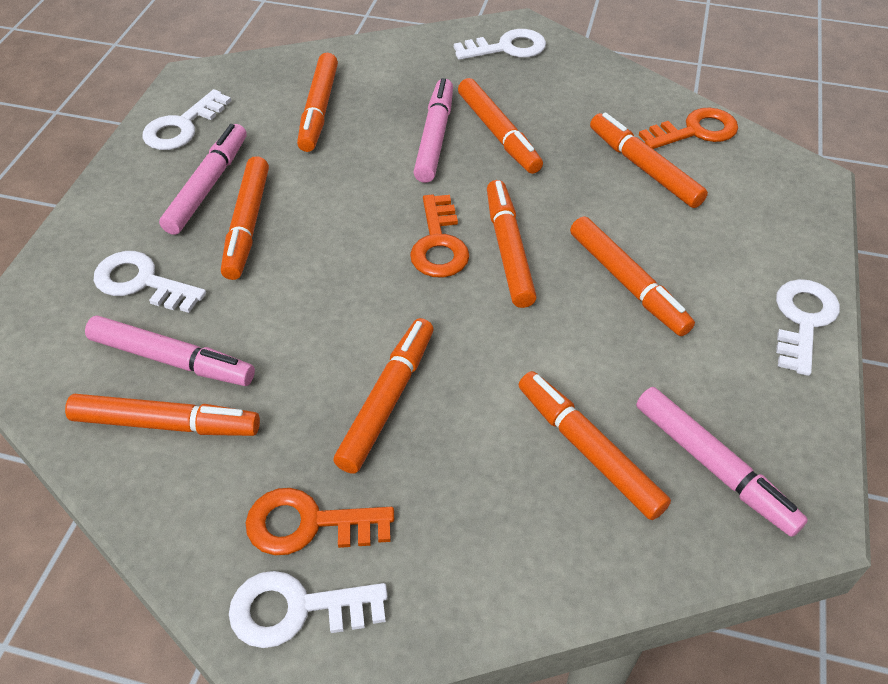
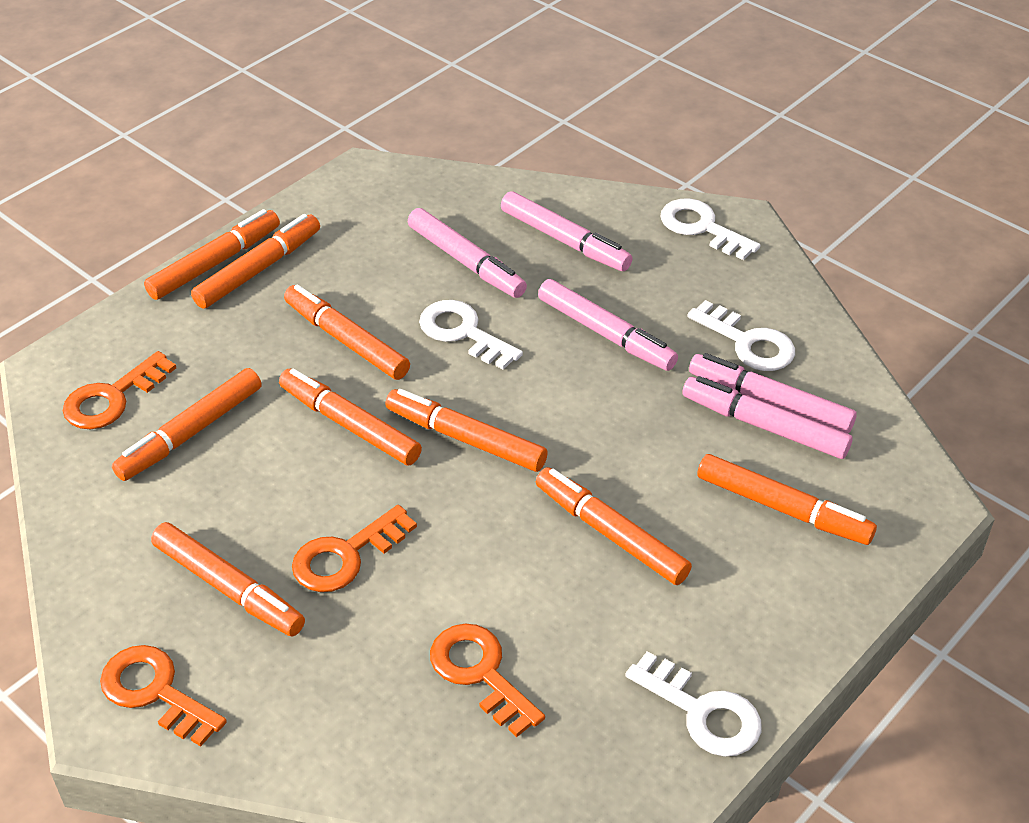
orange key: 3 -> 4
pink marker: 4 -> 5
white key: 5 -> 4

